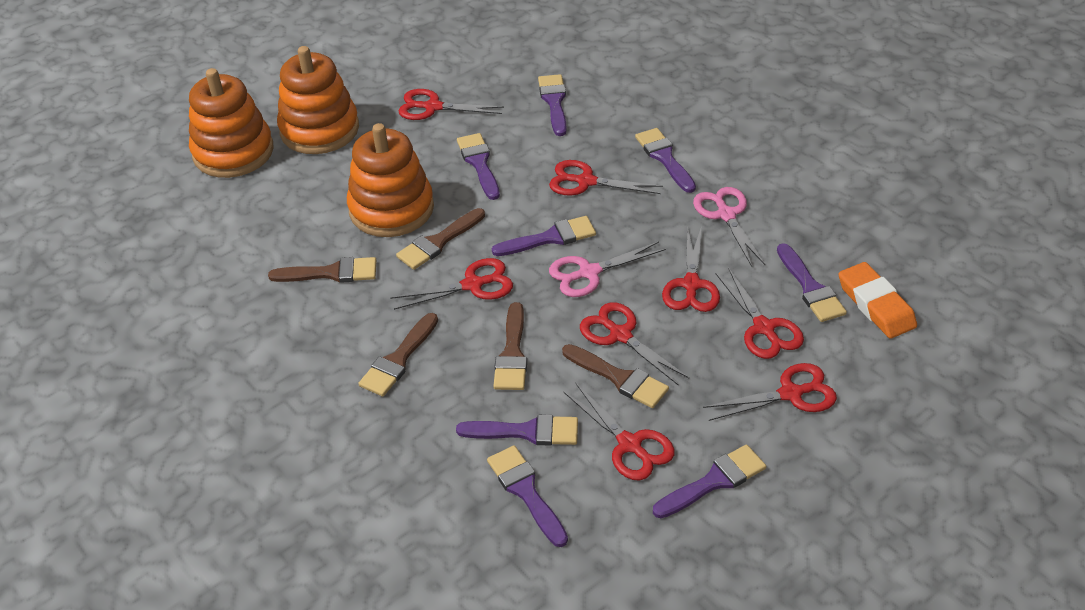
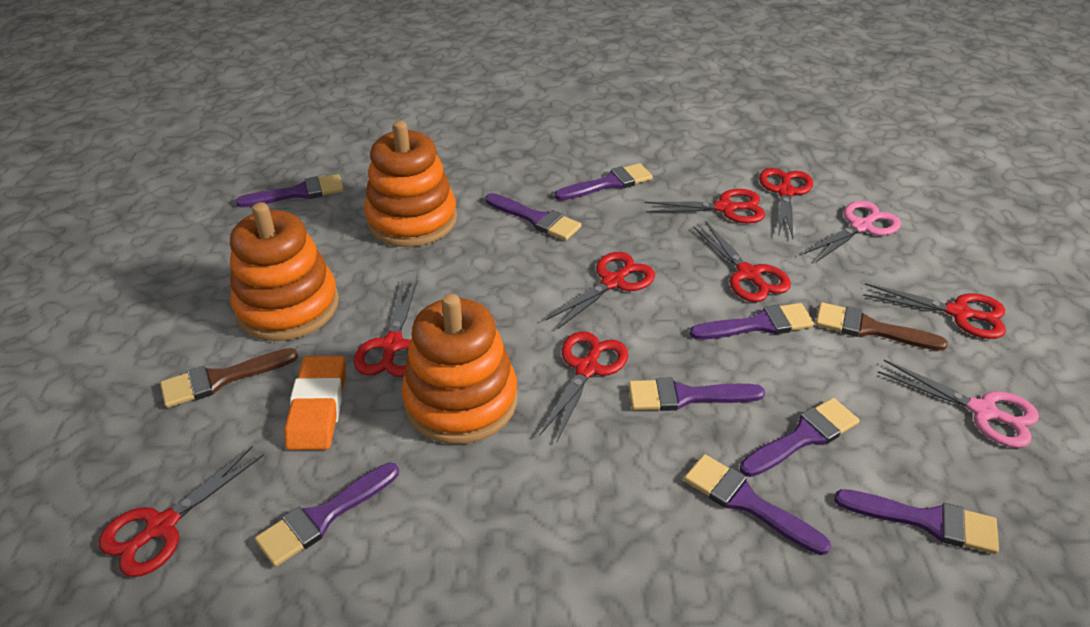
brown brush: 5 -> 2
purple brush: 8 -> 9

